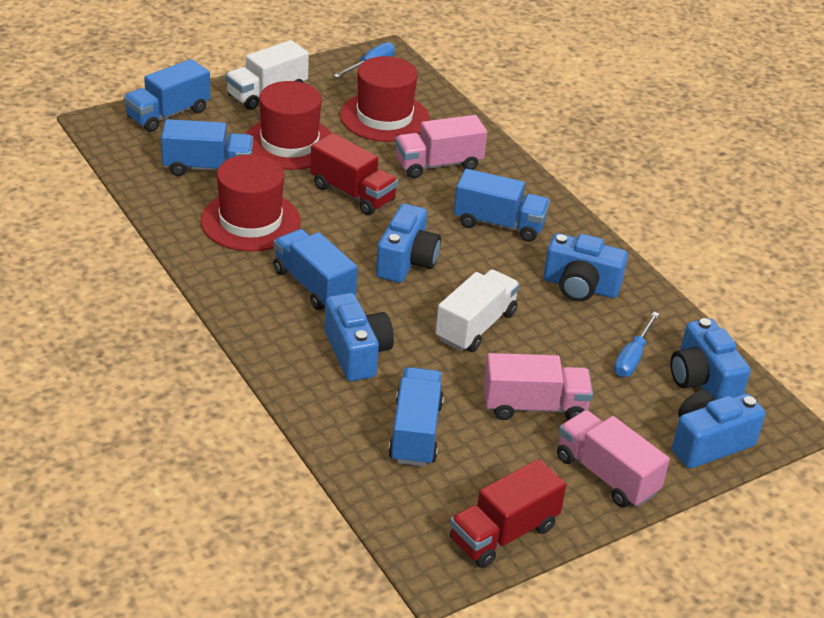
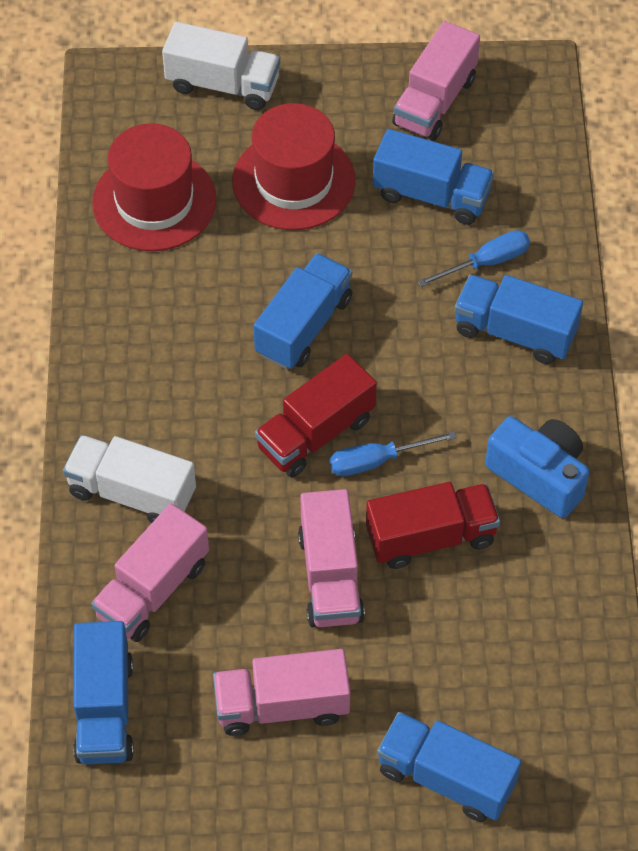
blue camera: 5 -> 1
pink truck: 3 -> 4
red hat: 3 -> 2

